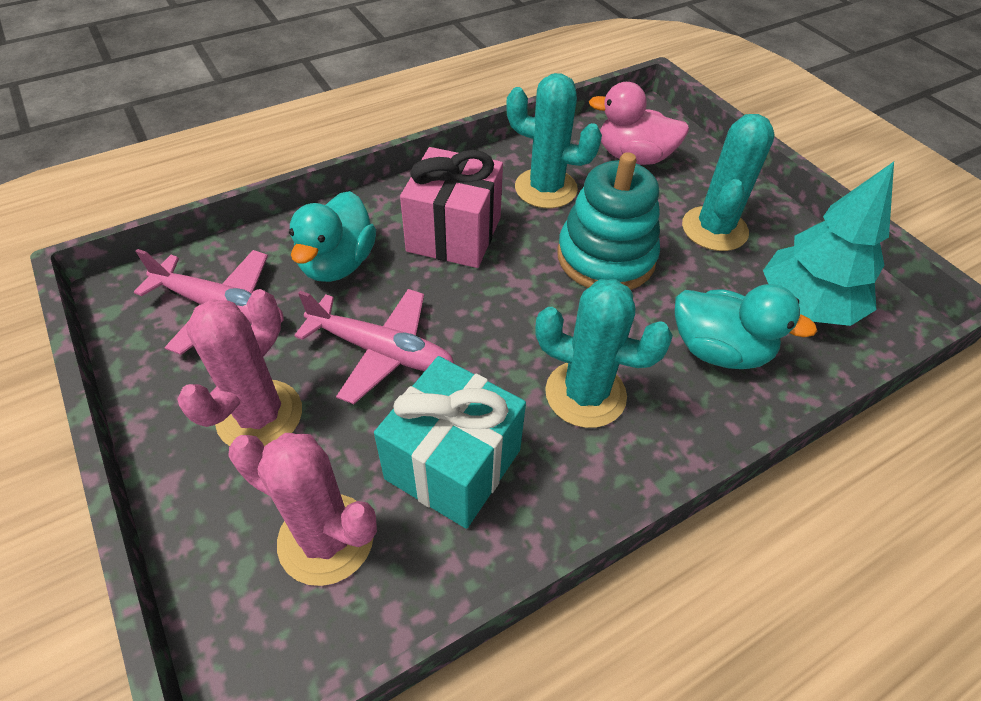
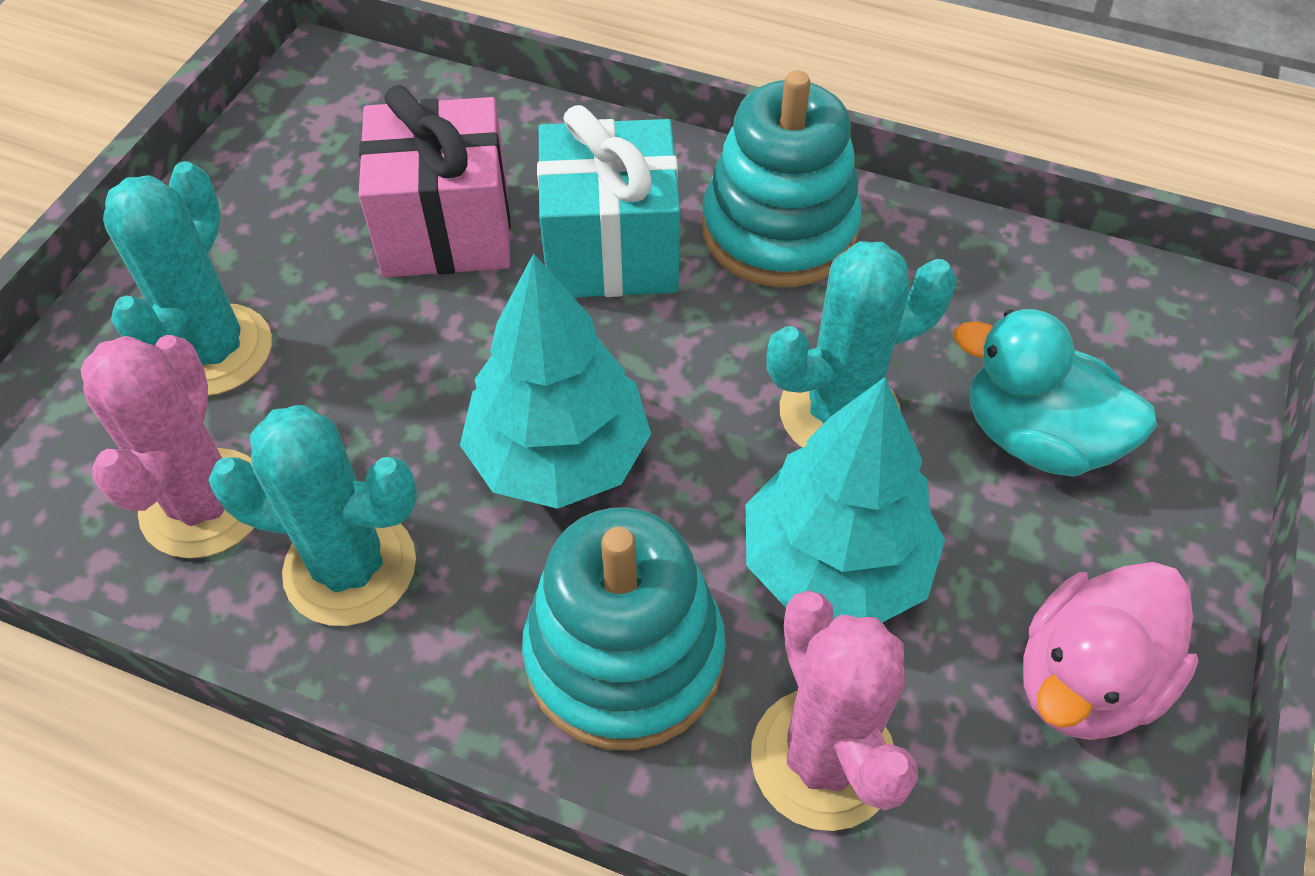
pink plane: 2 -> 0
turquoise duck: 2 -> 1
turquoise stacking toy: 1 -> 2
turquoise tree: 1 -> 2

